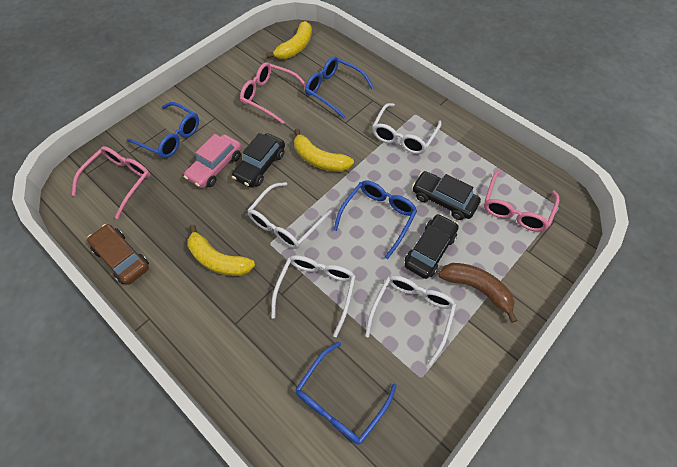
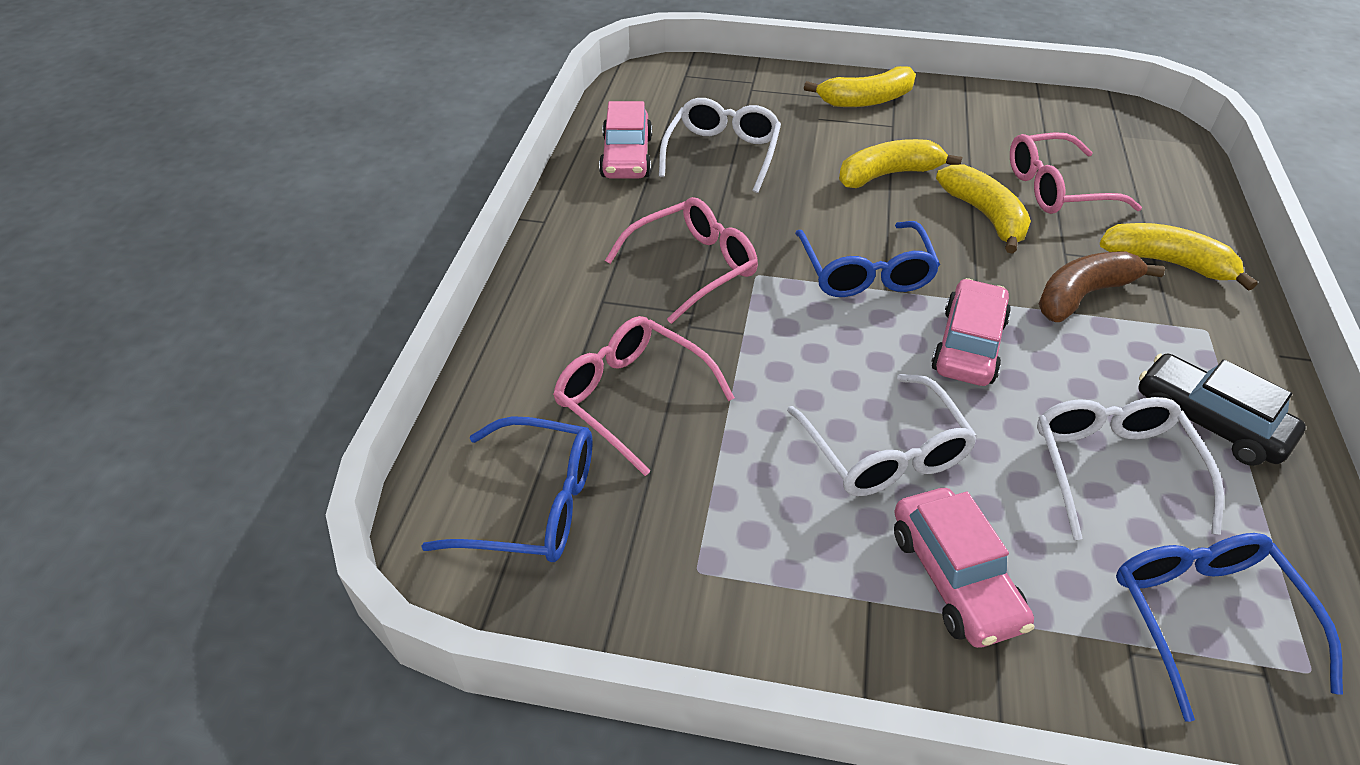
black car: 3 -> 1
blue glasses: 4 -> 3
brown car: 1 -> 0
pink car: 1 -> 3
white glasses: 4 -> 3
yellow banana: 3 -> 4

